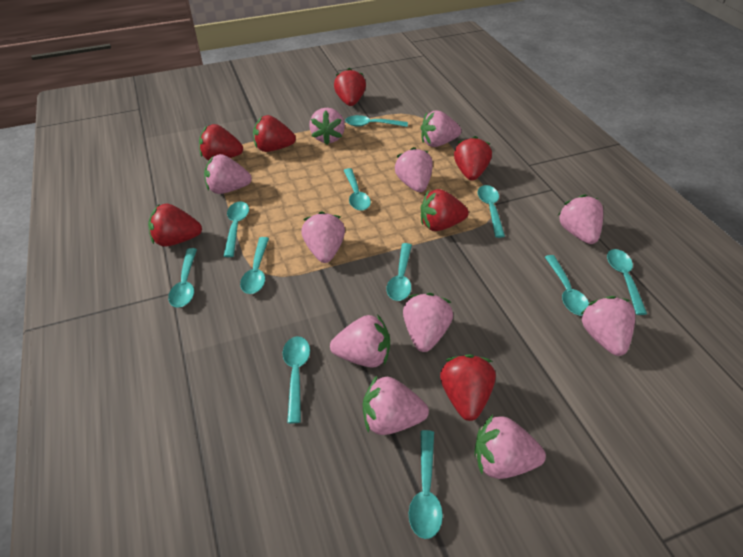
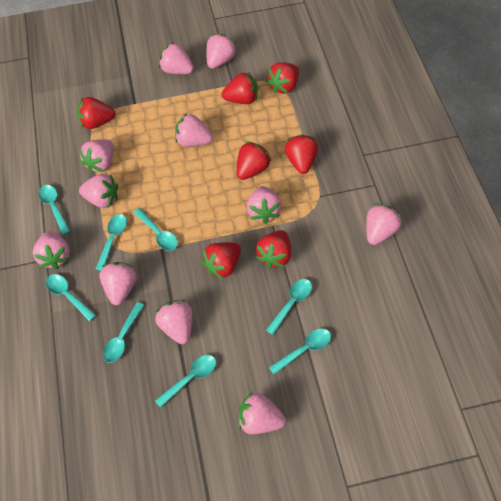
turquoise spoon: 11 -> 8

